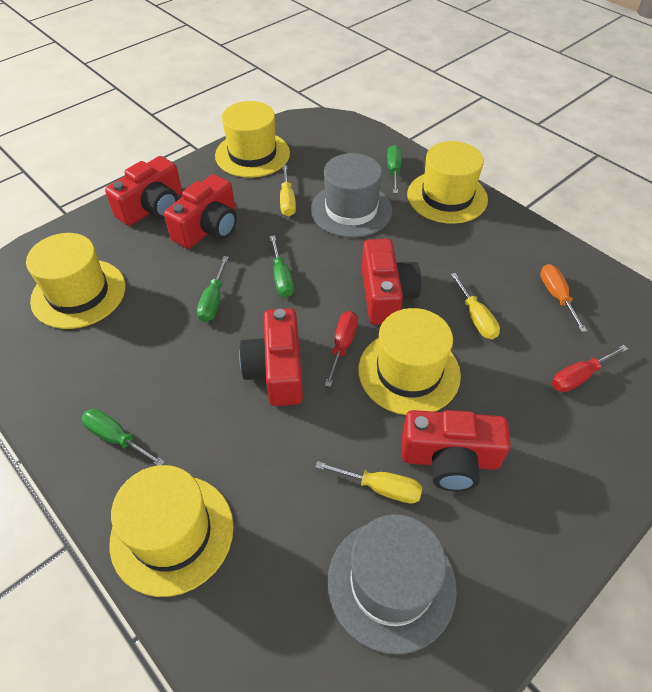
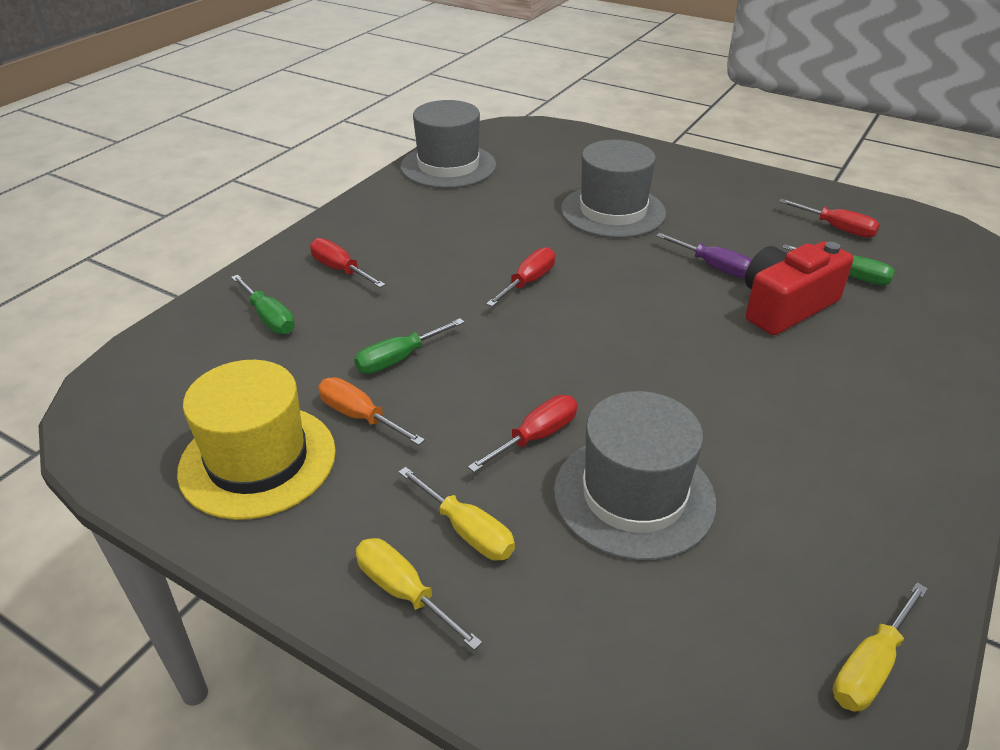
green screwdriver: 4 -> 3
grey hat: 2 -> 3
purple screwdriver: 0 -> 1
red camera: 5 -> 1
red screwdriver: 2 -> 4
yellow hat: 5 -> 1

